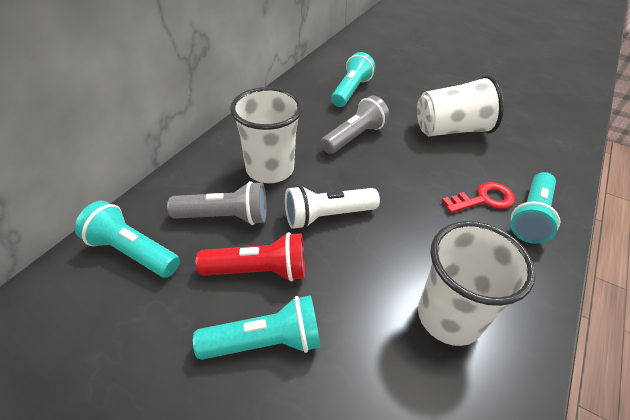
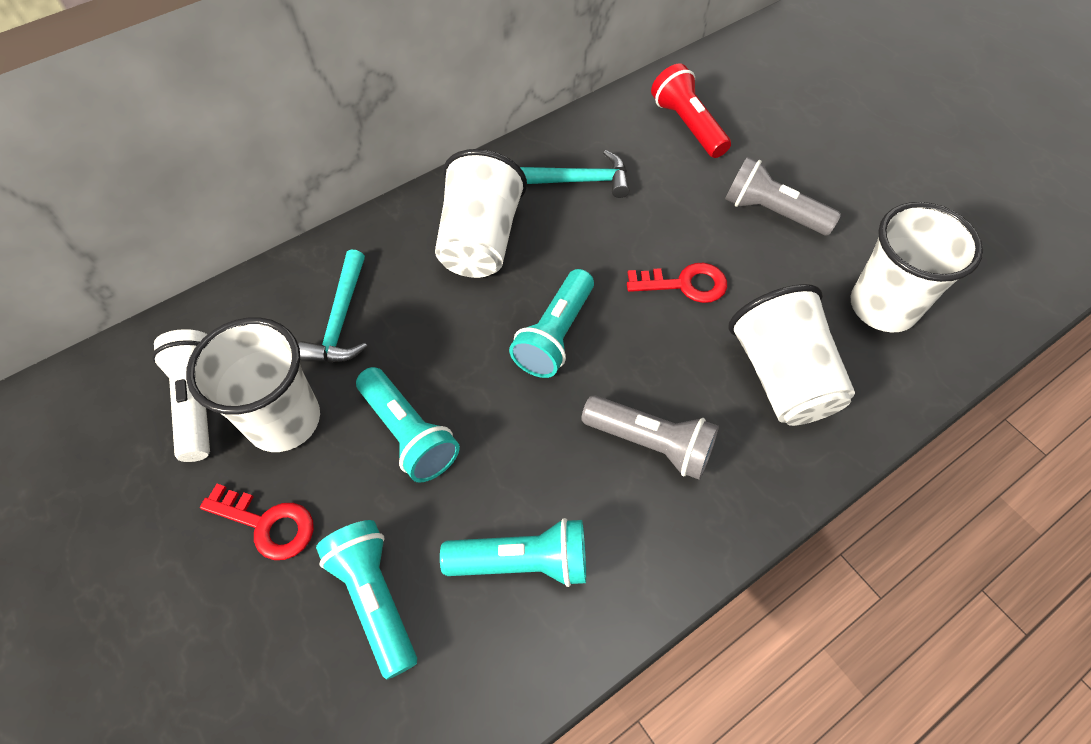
red key: 1 -> 2
turquoise hammer: 0 -> 2
white cup: 3 -> 4

